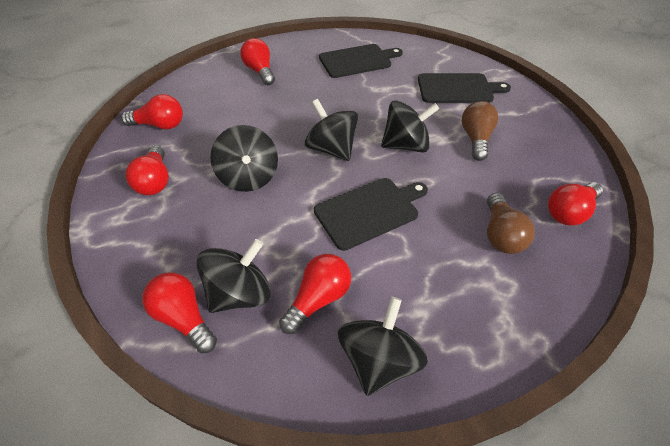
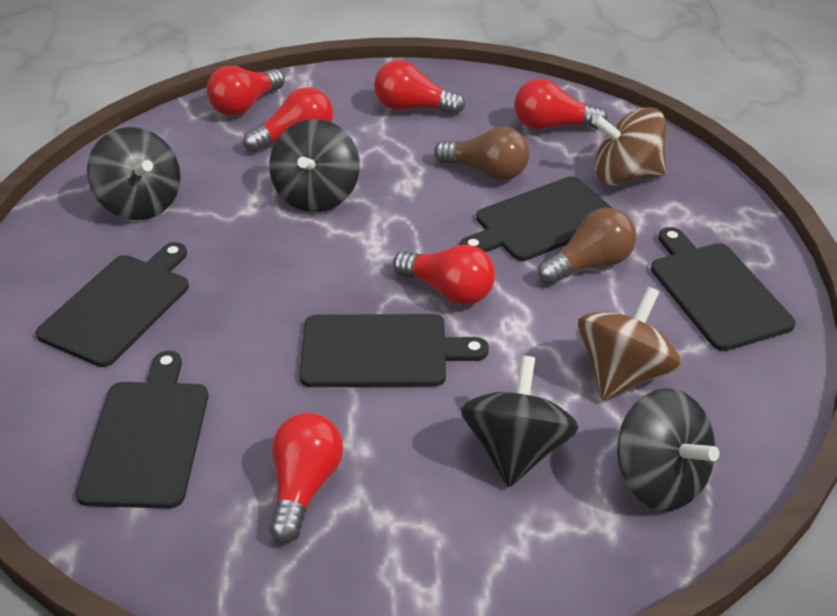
black cutting board: 3 -> 5
black spinning top: 5 -> 4
brown spinning top: 0 -> 2

